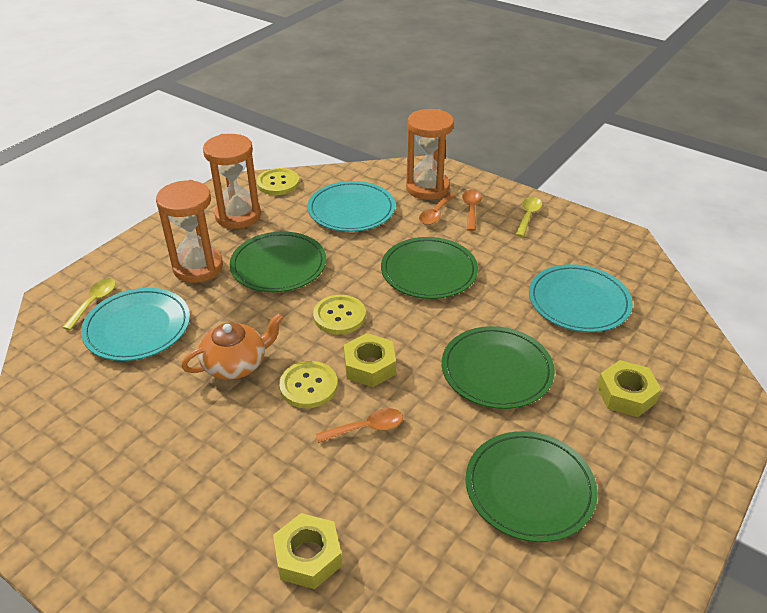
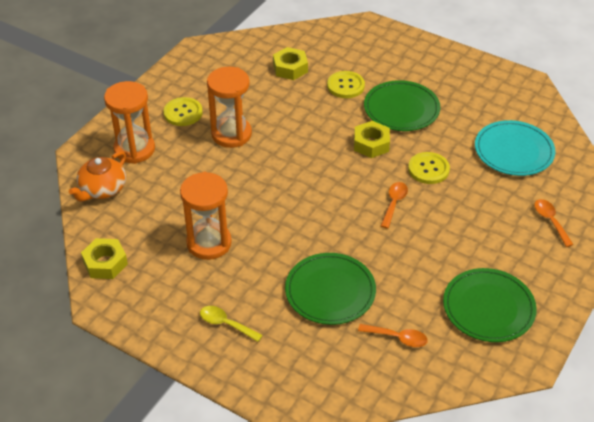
green plate: 4 -> 3
turquoise plate: 3 -> 1
yellow spoon: 2 -> 1

